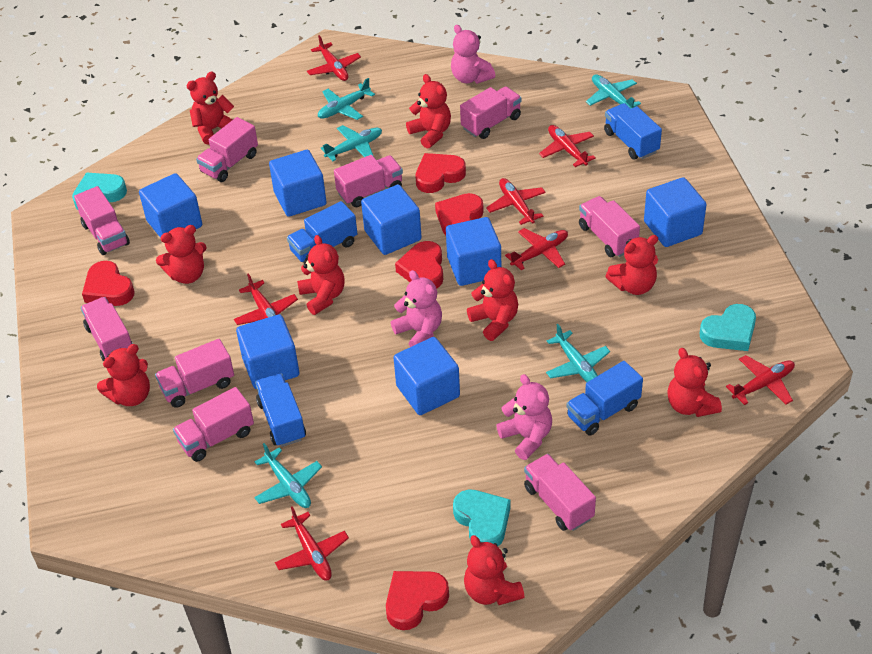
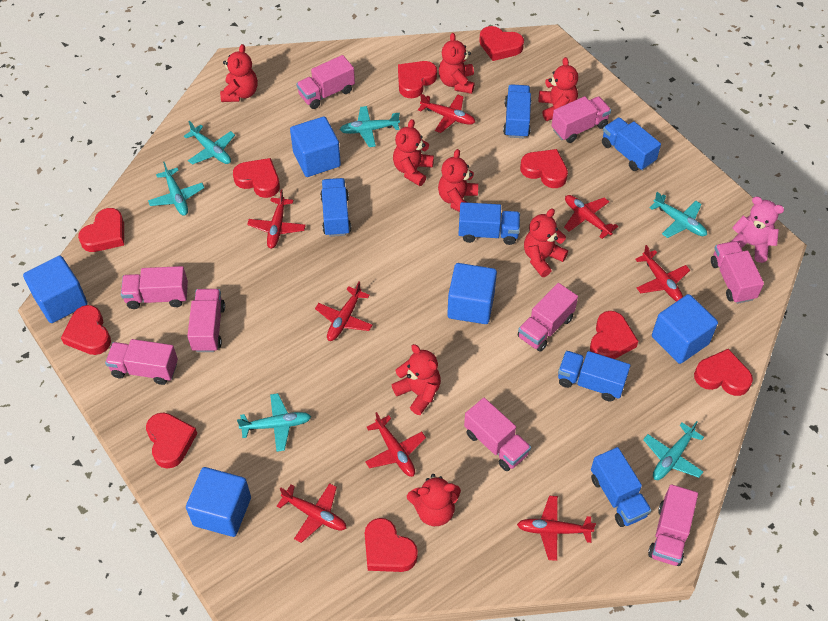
blue cube: 7 -> 5
blue truck: 4 -> 6
pink teddy bear: 3 -> 1
red heart: 5 -> 10
red plane: 7 -> 8
red teddy bear: 9 -> 8
turquoise heart: 3 -> 0
turquoise plane: 5 -> 6

